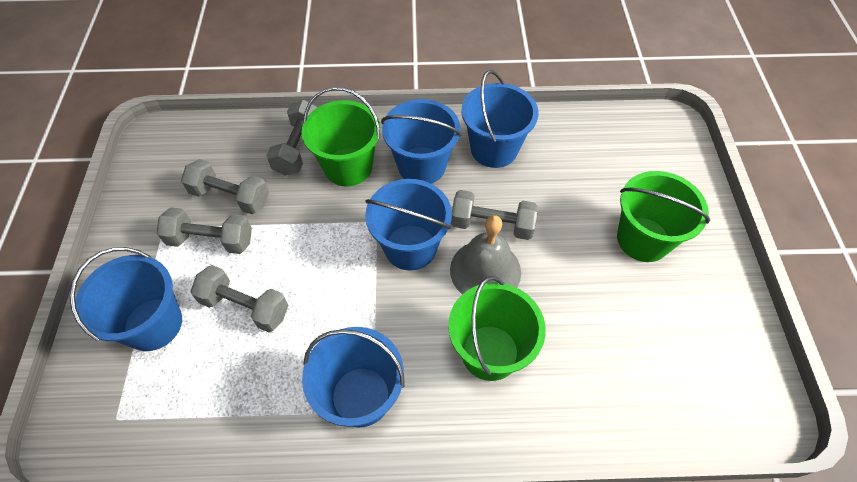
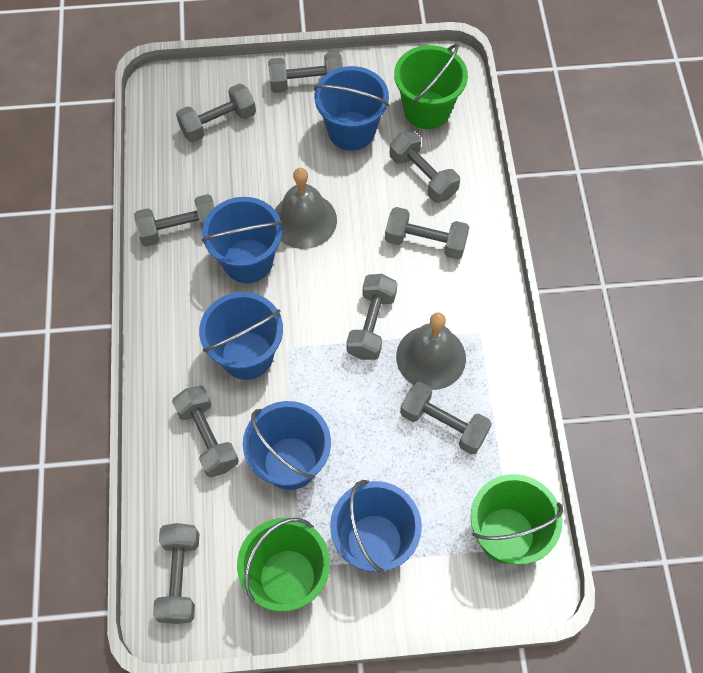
grey bell: 1 -> 2
grey dumbbell: 5 -> 9

